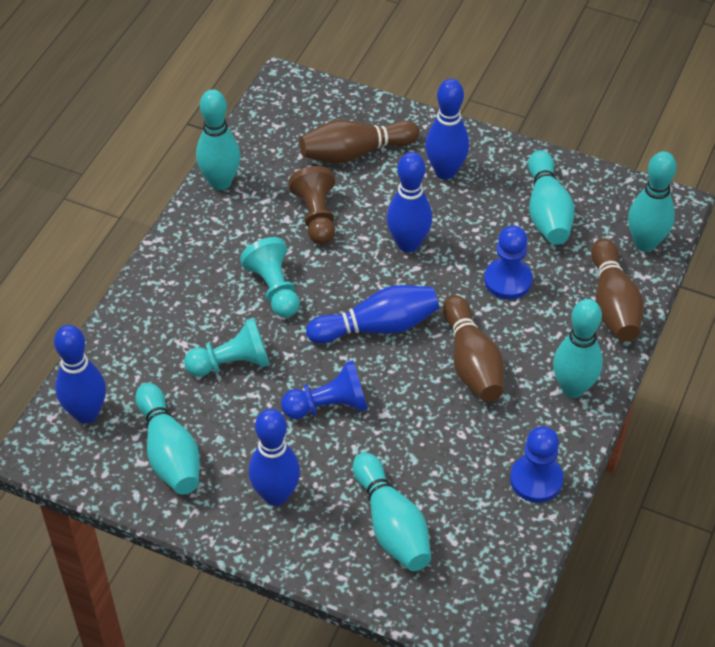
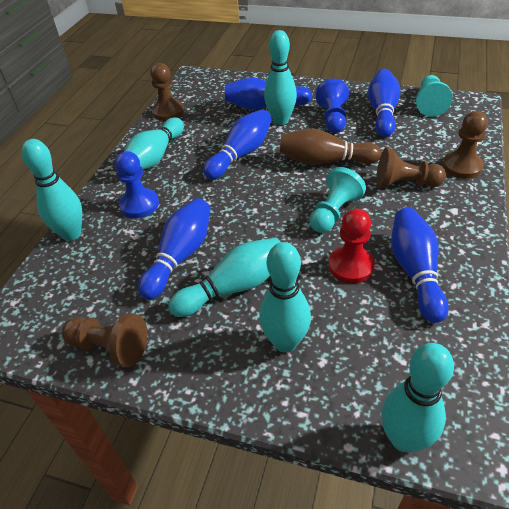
blue pawn: 3 -> 2
brown bowling pin: 3 -> 1
brown pawn: 1 -> 4
red pawn: 0 -> 1

